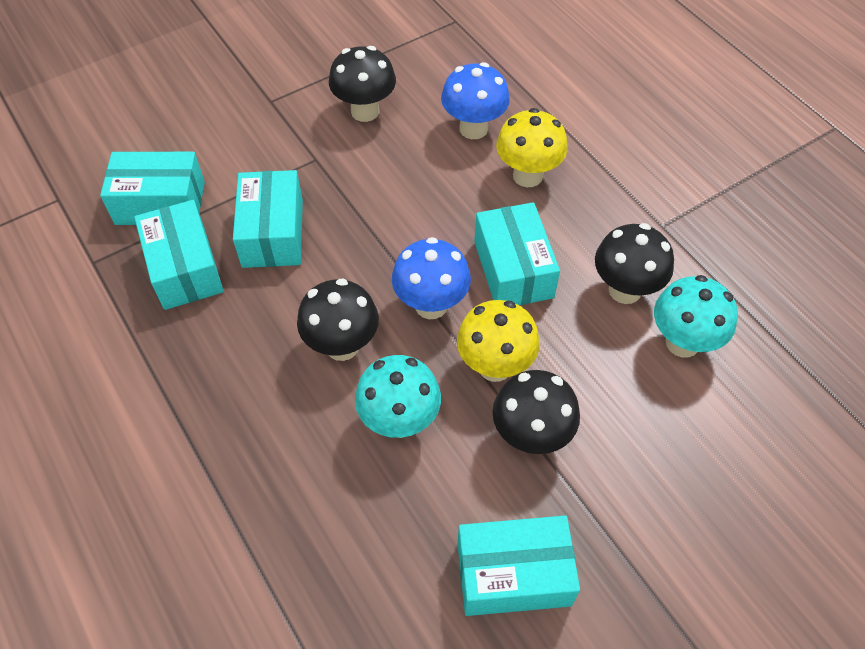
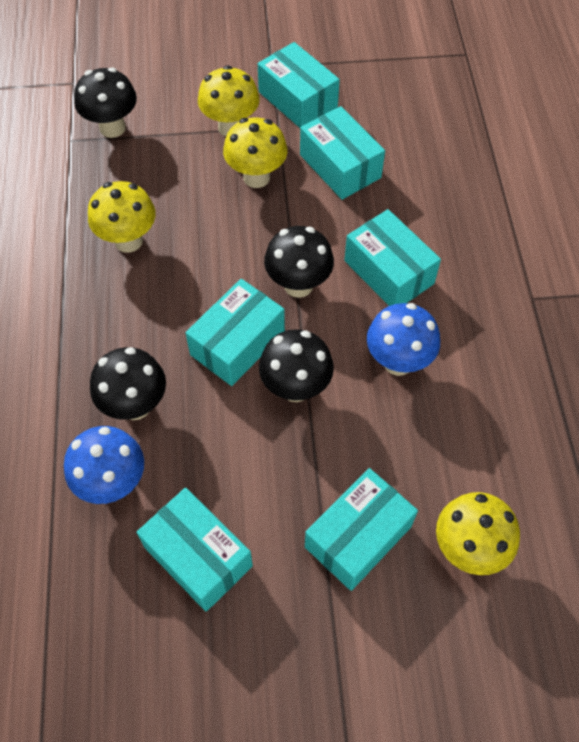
turquoise box: 5 -> 6
turquoise mushroom: 2 -> 0
yellow mushroom: 2 -> 4

